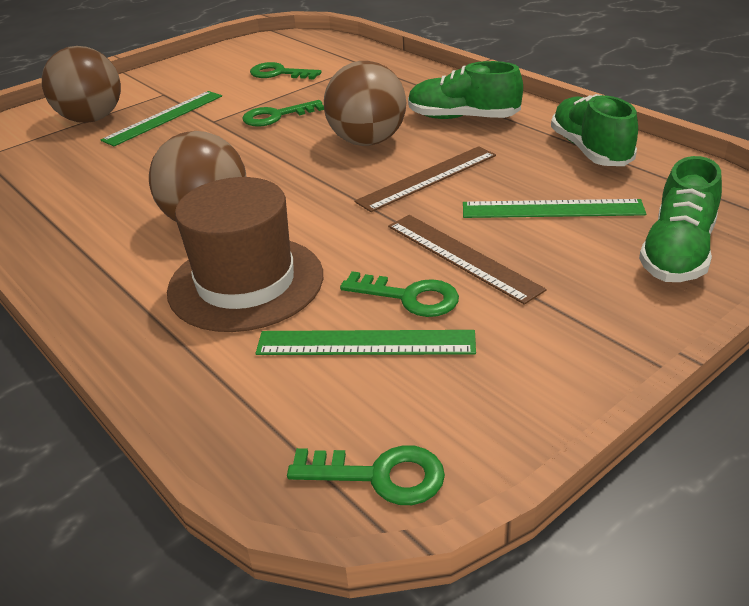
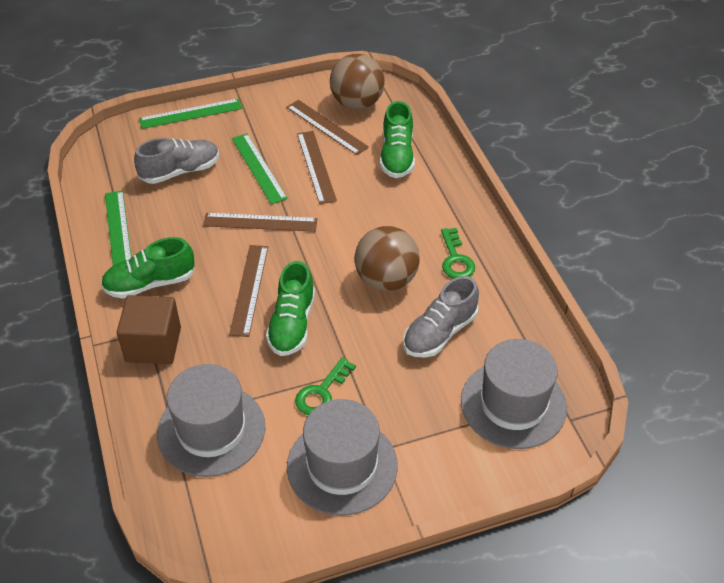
brown ball: 3 -> 2
brown cube: 0 -> 1
brown hat: 1 -> 0
brown ruler: 2 -> 4
green key: 4 -> 2
grey hat: 0 -> 3
grey shoe: 0 -> 2

